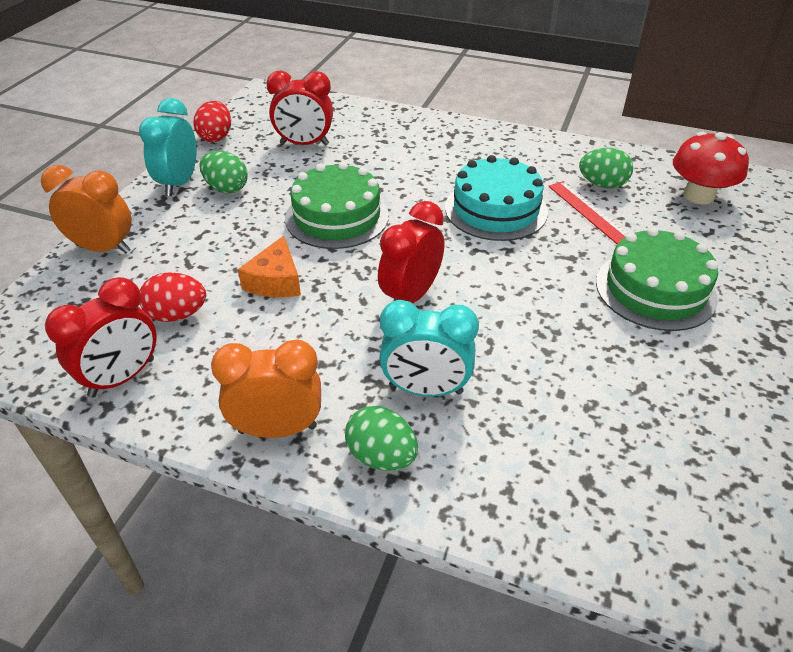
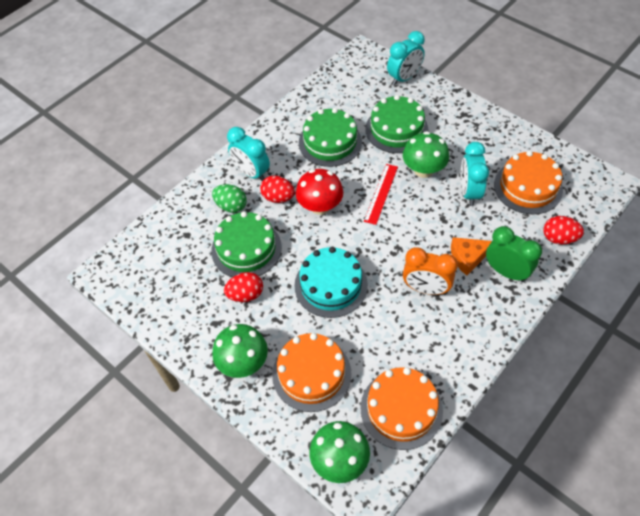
green cake: 2 -> 3
green clock: 0 -> 1
green egg: 3 -> 1
green mushroom: 0 -> 3
orange cake: 0 -> 3
orange clock: 2 -> 1
red clock: 3 -> 0
red egg: 2 -> 3
turquoise clock: 2 -> 3

